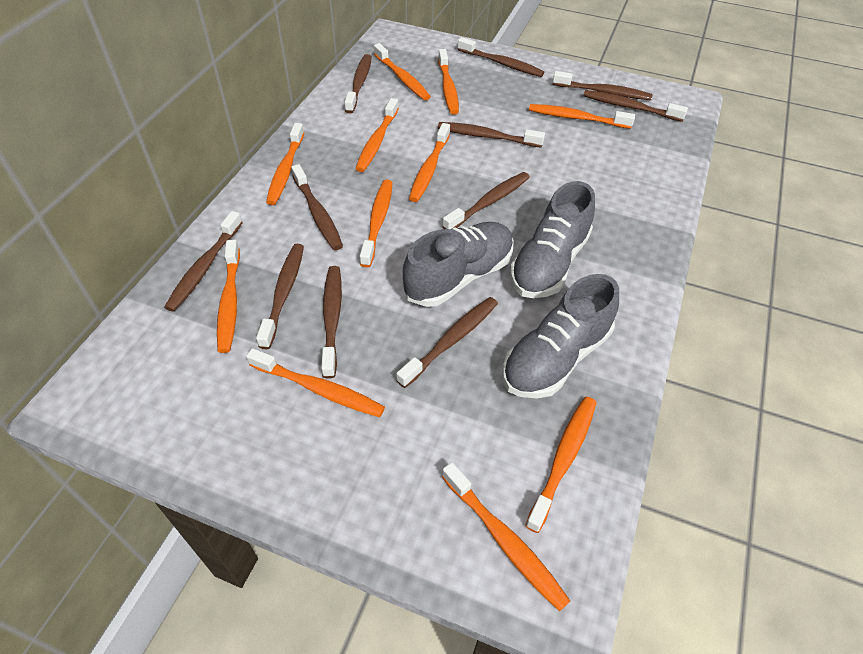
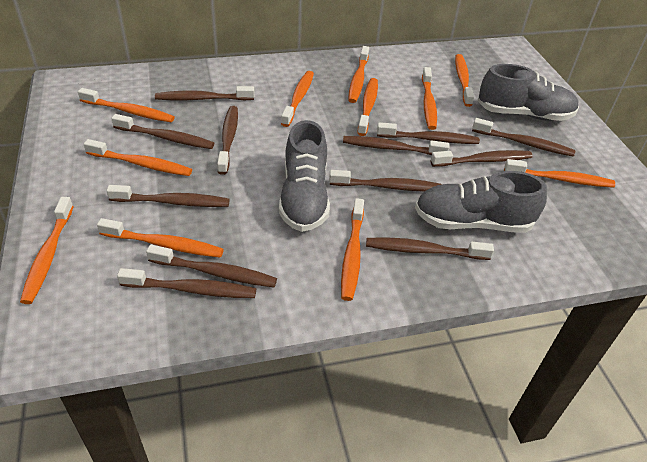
brown toothbrush: 11 -> 12

